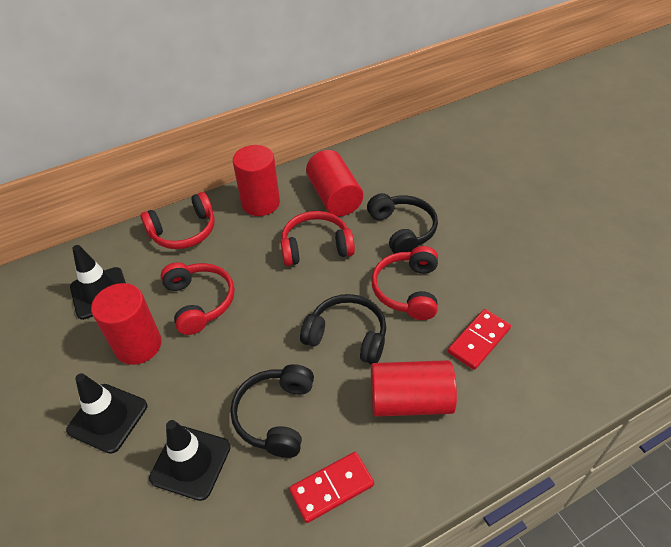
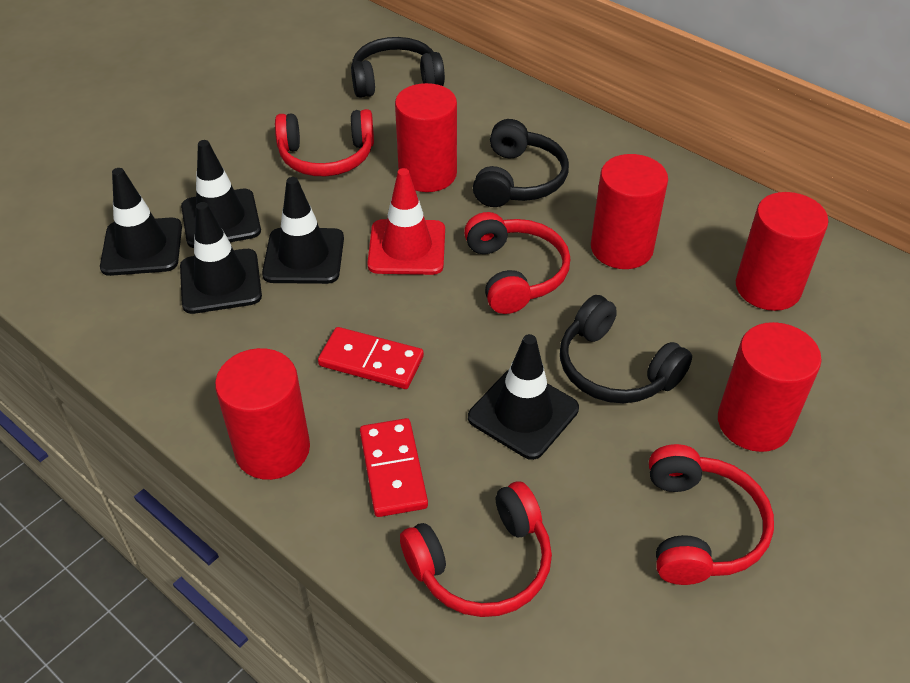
black traffic cone: 3 -> 5
red cylinder: 4 -> 5
red traffic cone: 0 -> 1

